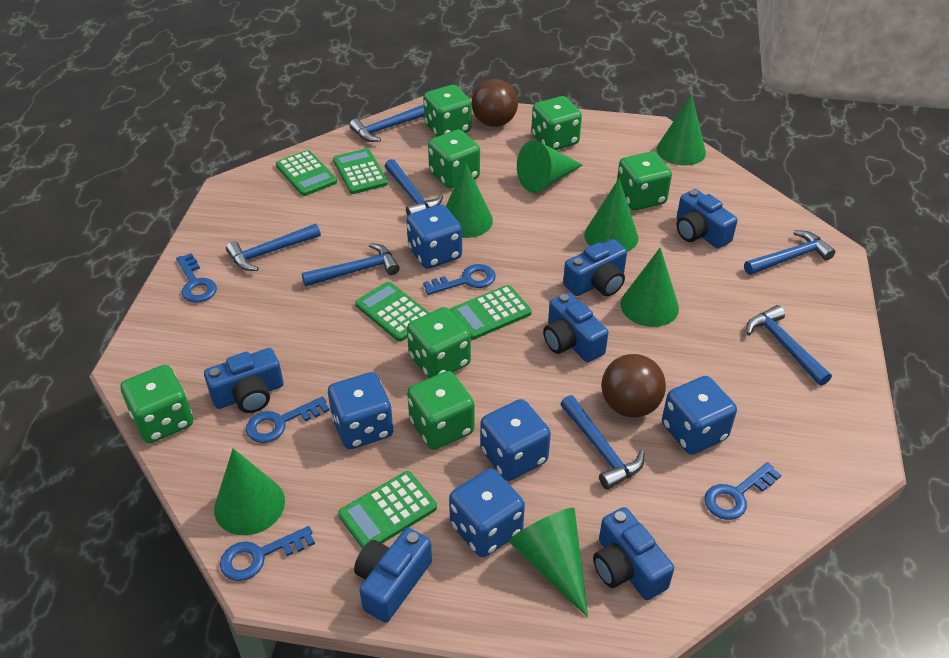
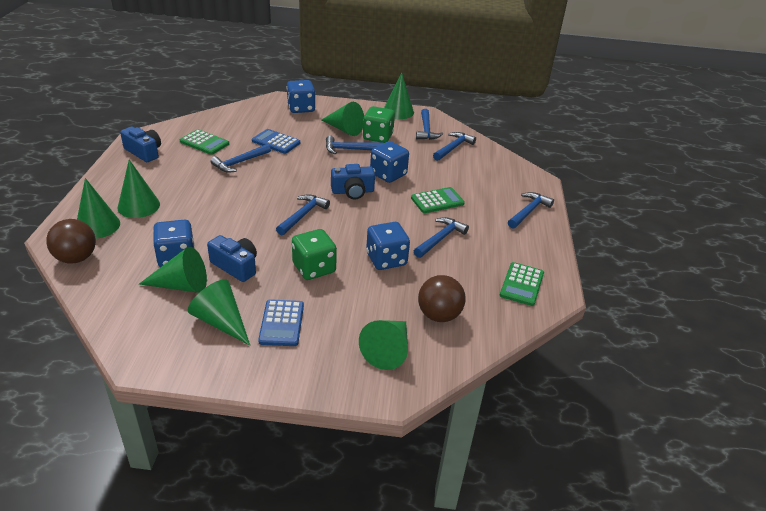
blue calculator: 0 -> 2
blue camera: 6 -> 3
blue dice: 5 -> 4
blue key: 5 -> 0
green calculator: 5 -> 3
green dice: 7 -> 2

